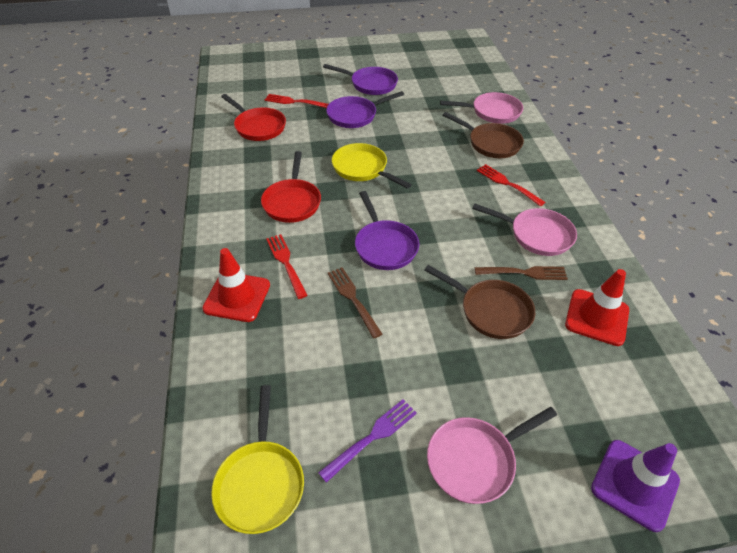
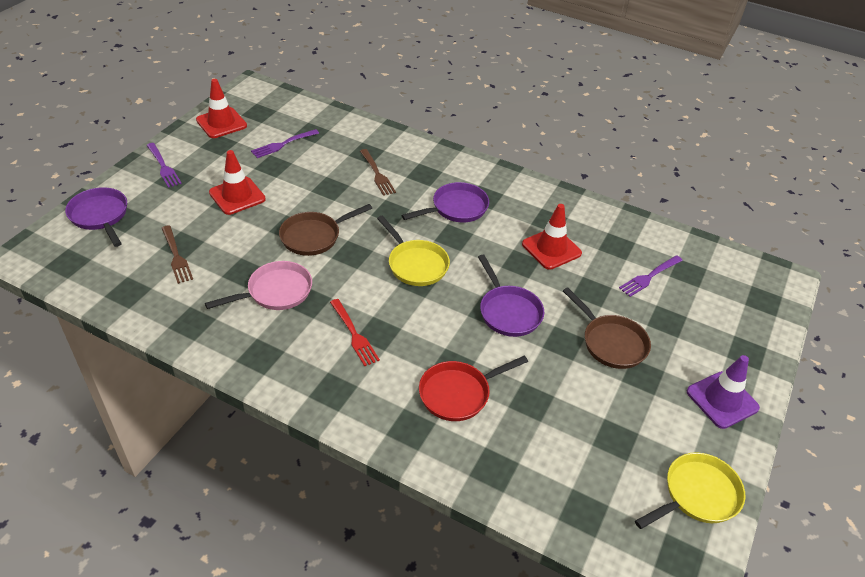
pink pan: 3 -> 1
purple fork: 1 -> 3
red fork: 3 -> 1
red pan: 2 -> 1
red traffic cone: 2 -> 3

